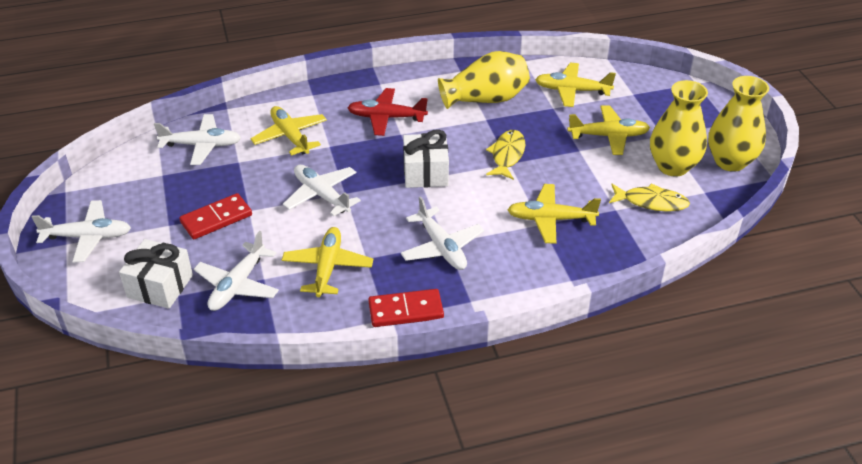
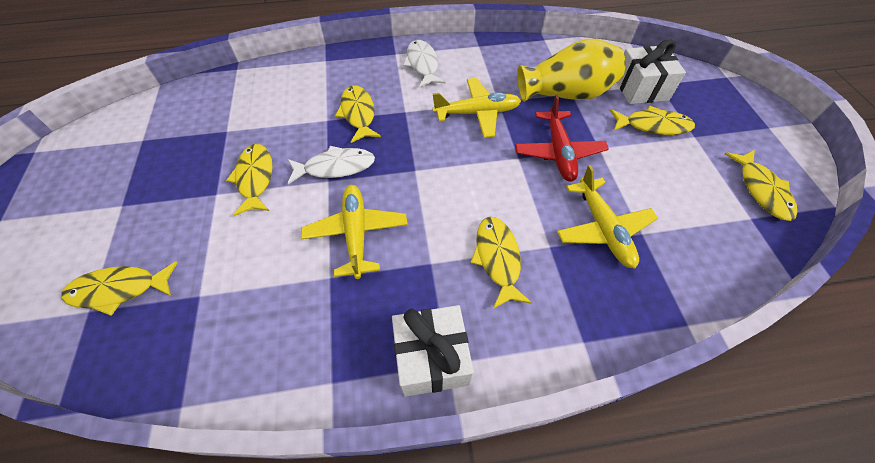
red domino: 2 -> 0
white fish: 0 -> 2
white plane: 5 -> 0
yellow fish: 2 -> 6
yellow plane: 5 -> 3
yellow vase: 3 -> 1

